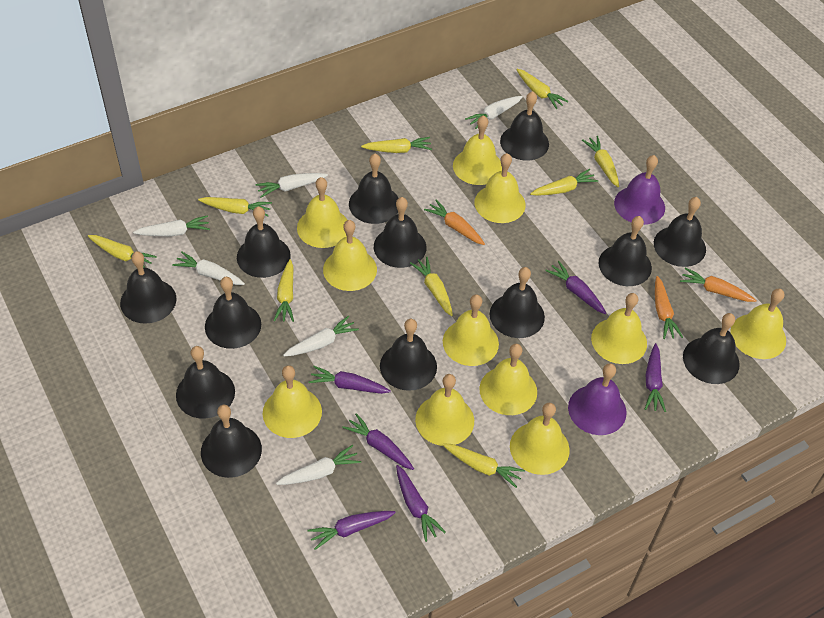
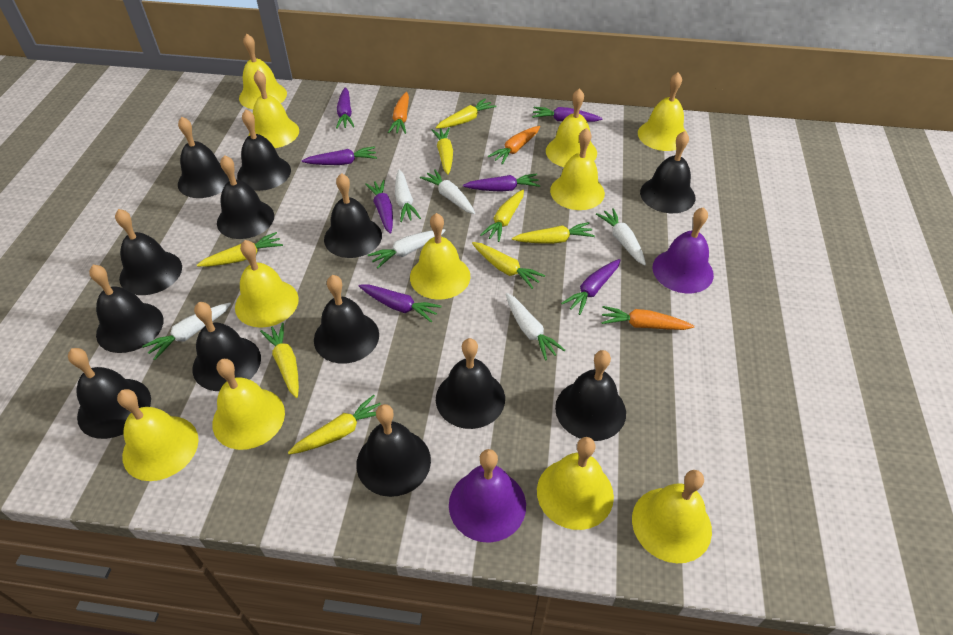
purple carrot: 6 -> 7
yellow carrot: 9 -> 8

